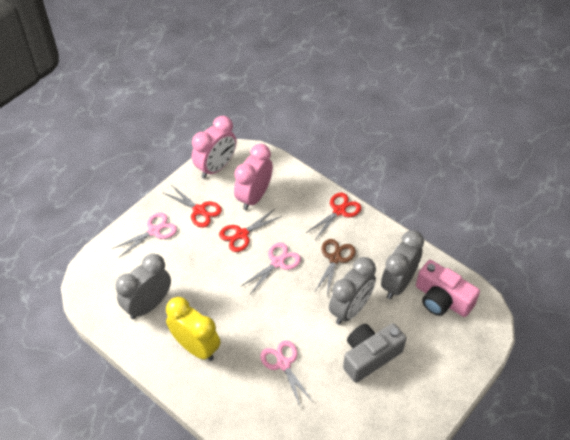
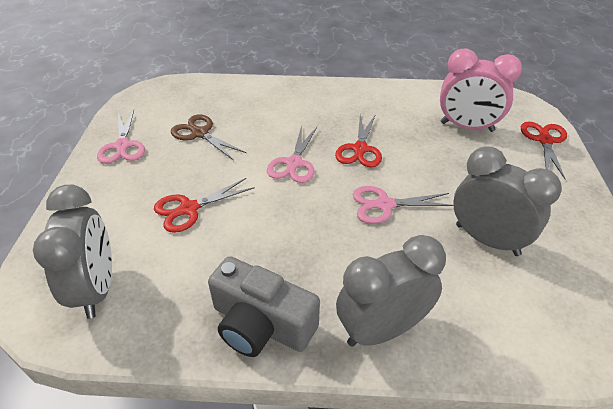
pink camera: 1 -> 0
pink clock: 2 -> 1
yellow clock: 1 -> 0

